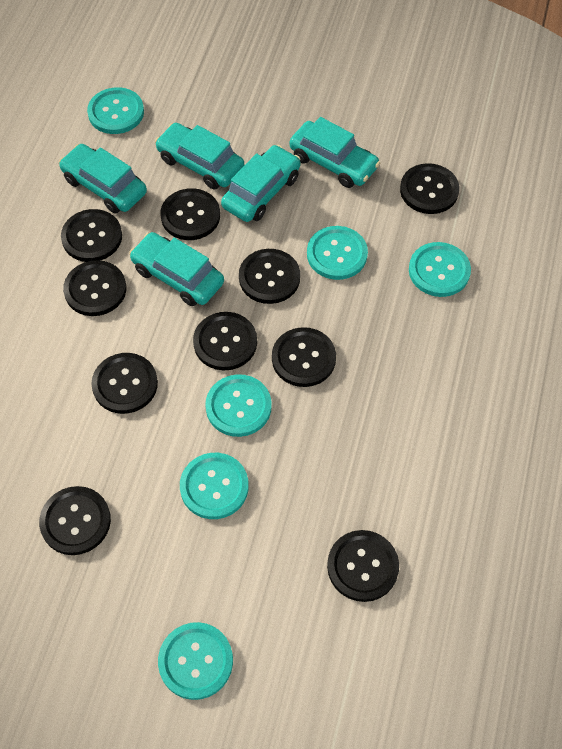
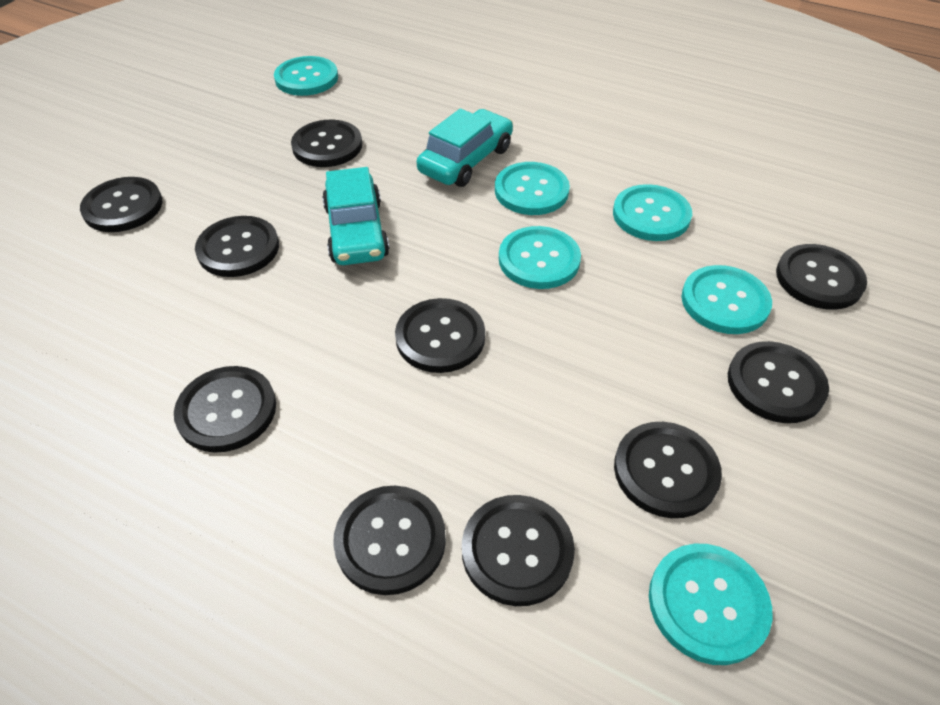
turquoise car: 5 -> 2

